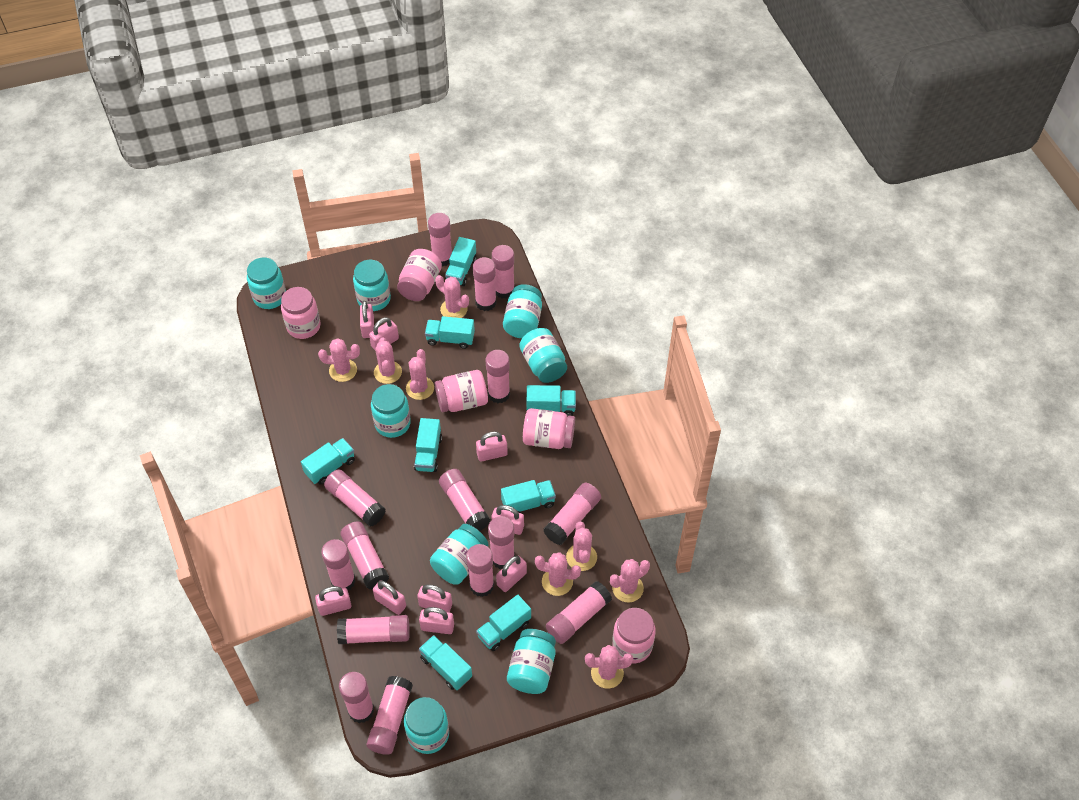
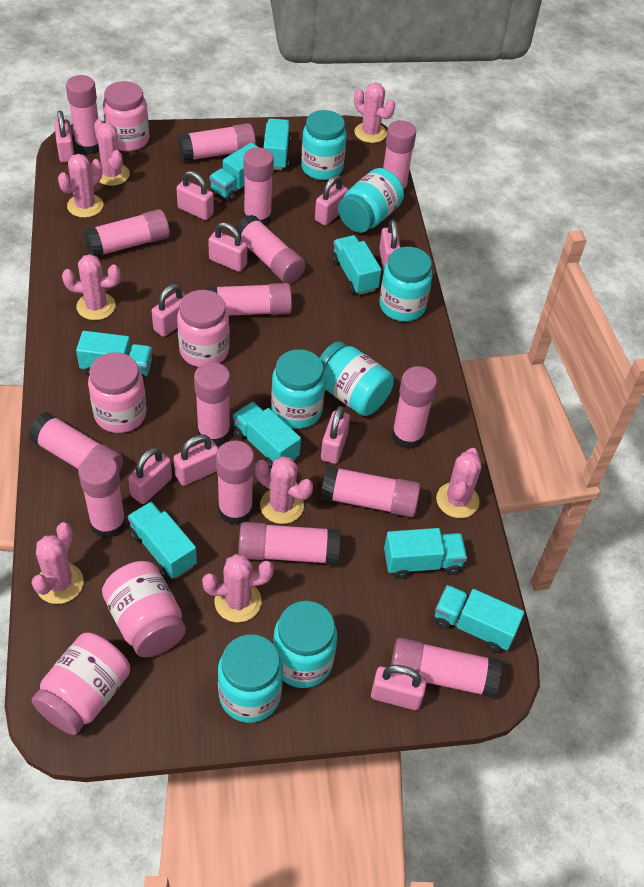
pink padlock: 9 -> 10
turquoise jar: 8 -> 7

